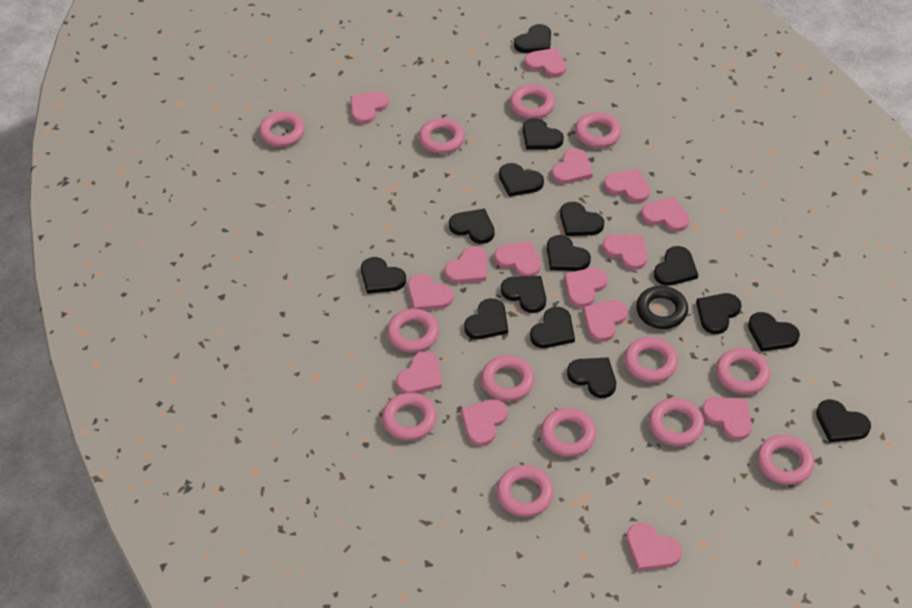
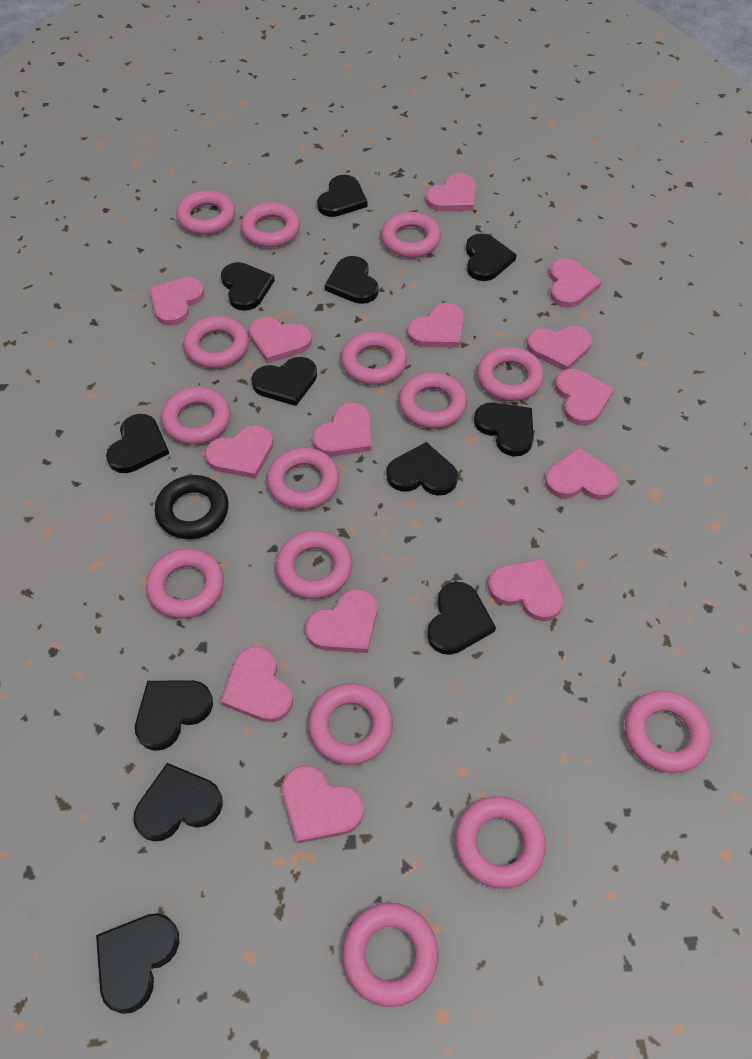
black heart: 15 -> 12
pink heart: 15 -> 14
pink ring: 13 -> 15

